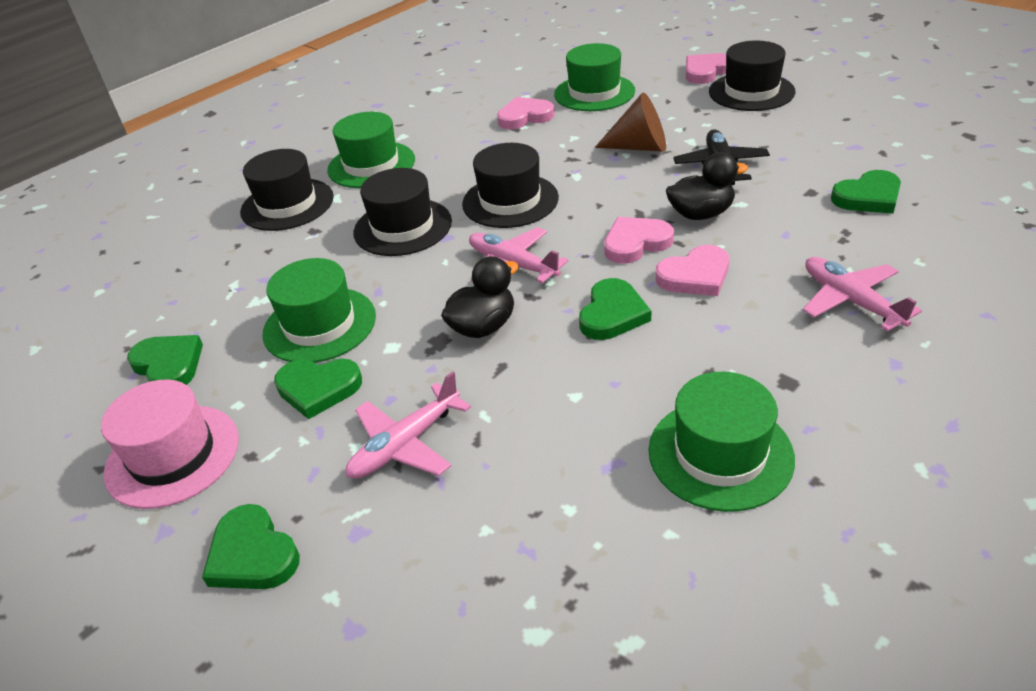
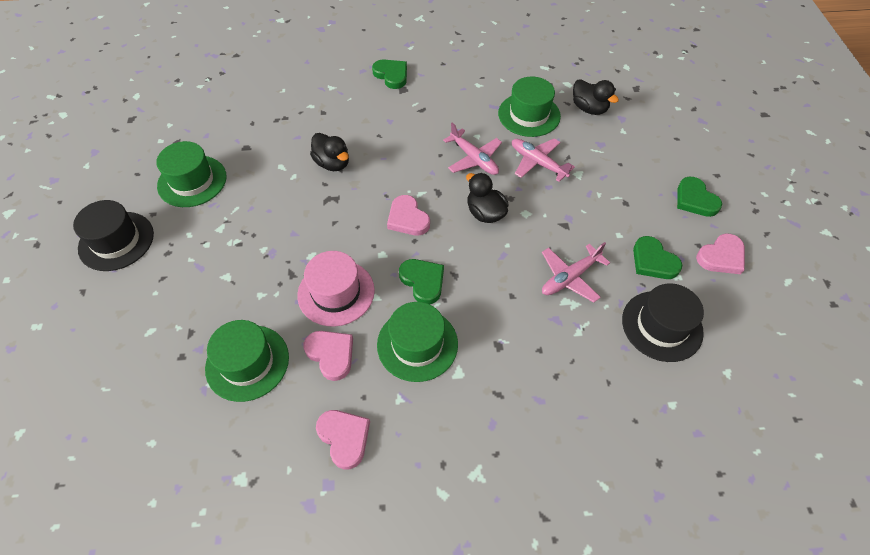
black duck: 2 -> 3
black hat: 4 -> 2
black plane: 1 -> 0
brown cone: 1 -> 0
green heart: 5 -> 4

